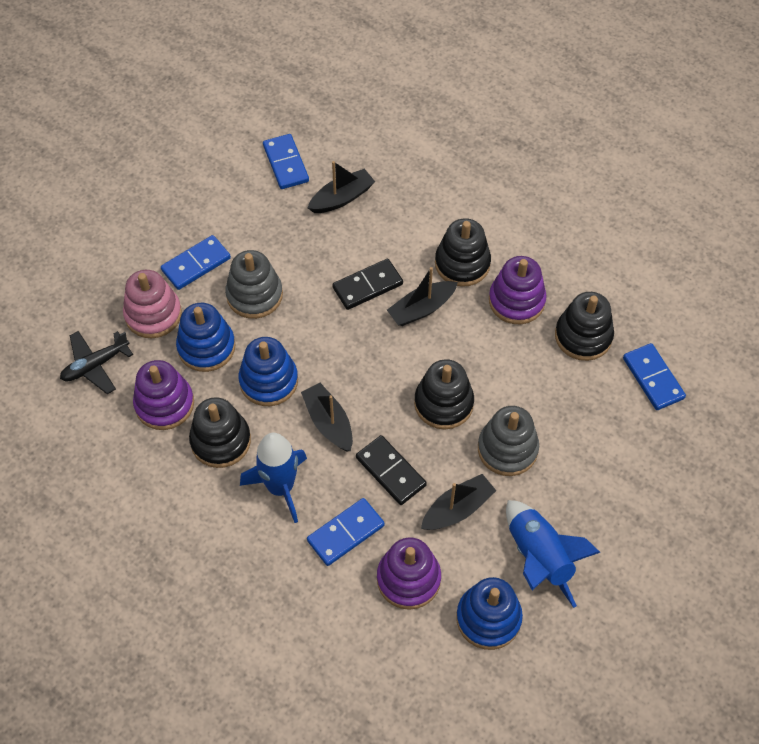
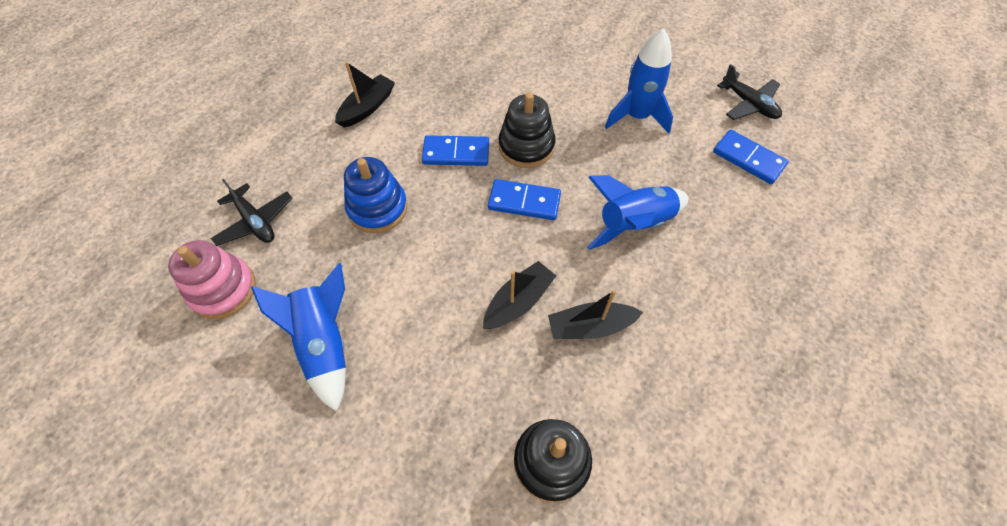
black boat: 4 -> 3
black domino: 2 -> 0
black plane: 1 -> 2
black stacking toy: 4 -> 2
blue domino: 4 -> 3
blue rocket: 2 -> 3
blue stacking toy: 3 -> 1
grey stacking toy: 2 -> 0
purple stacking toy: 3 -> 0

